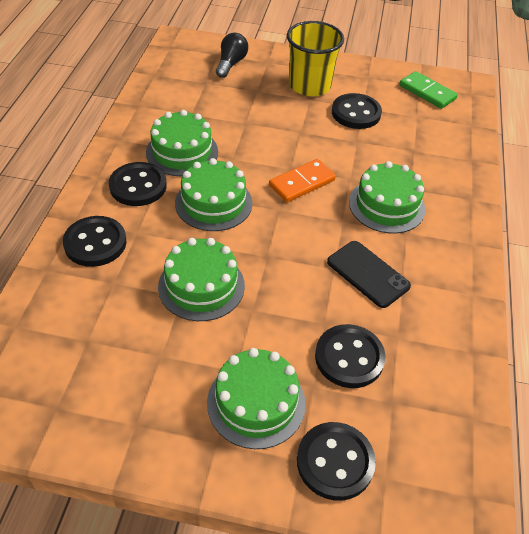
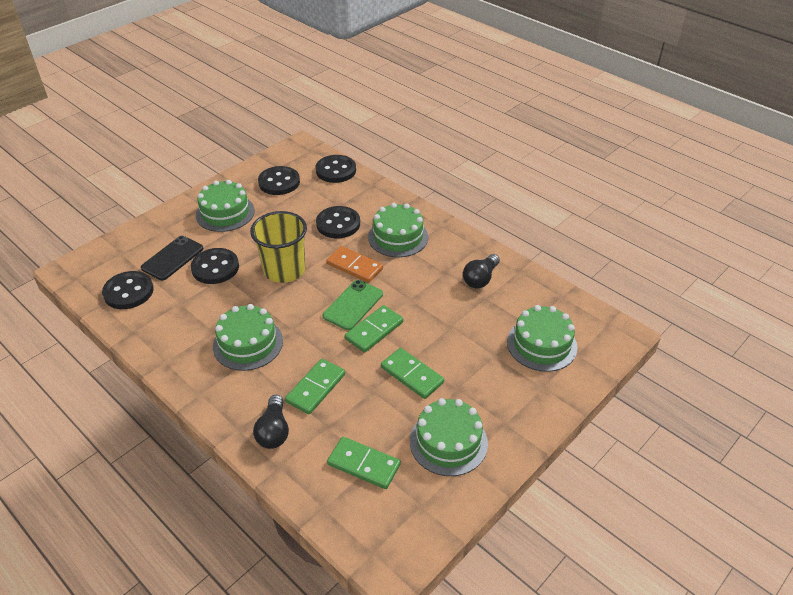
black light bulb: 1 -> 2
green domino: 1 -> 4
green phone: 0 -> 1

